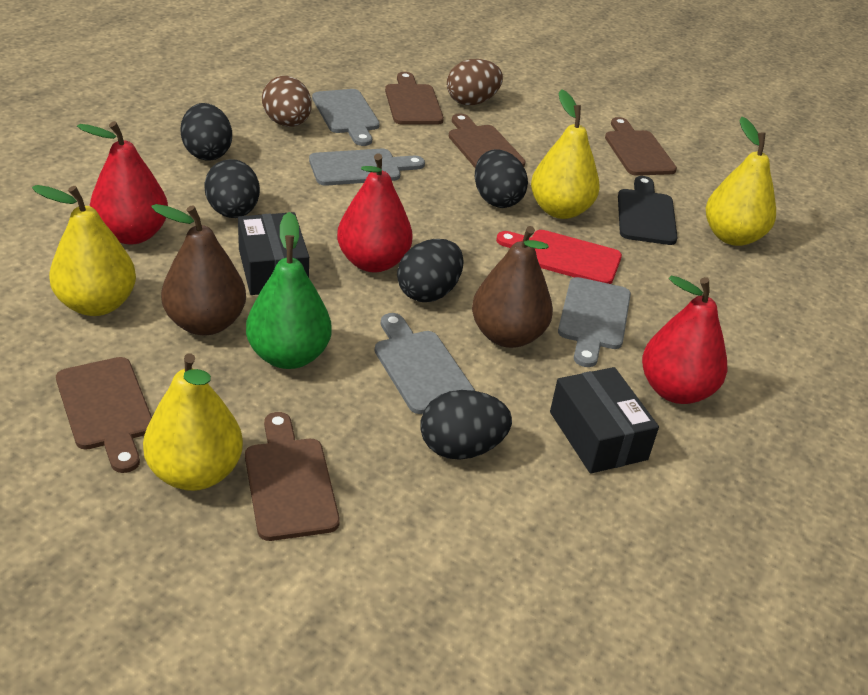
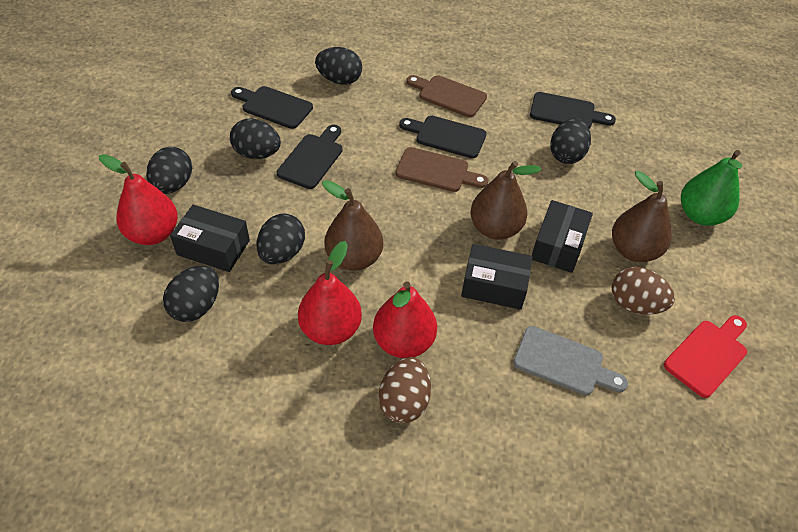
black box: 2 -> 3
black cutting board: 1 -> 4
black egg: 5 -> 6
brown cutting board: 5 -> 2
brown pear: 2 -> 3
grey cutting board: 4 -> 1
yellow pear: 4 -> 0

